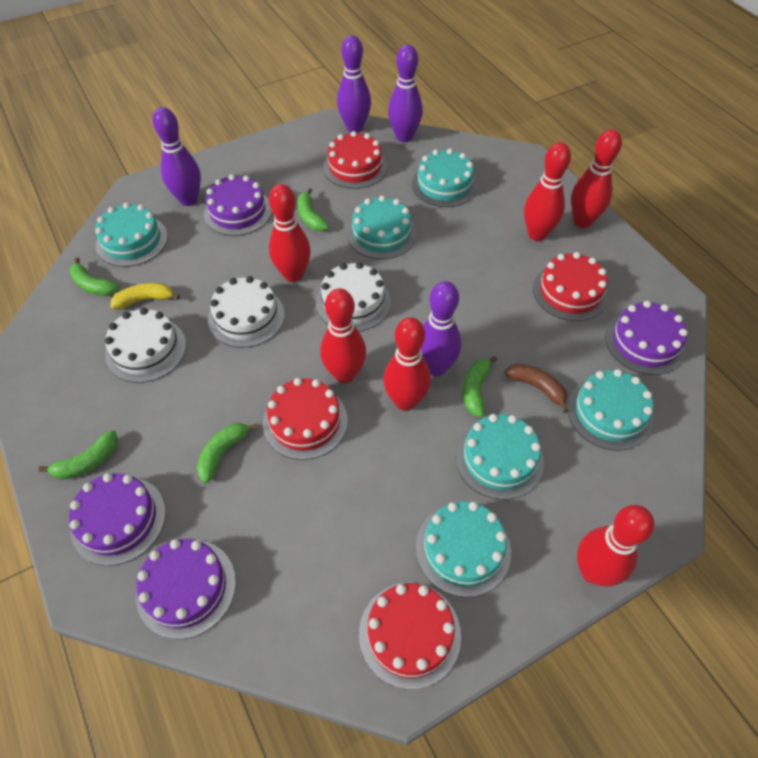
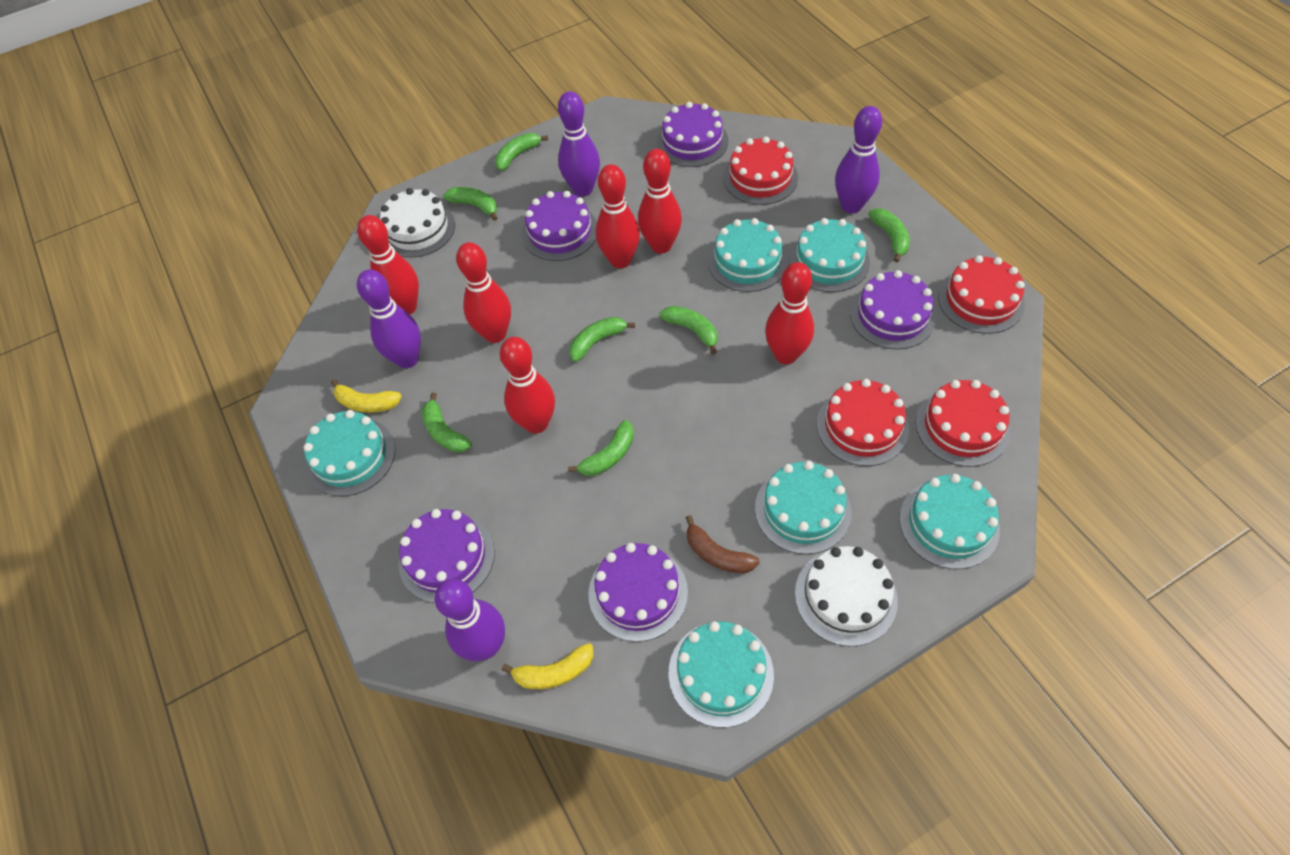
green banana: 5 -> 7
purple cake: 4 -> 5
white cake: 3 -> 2
yellow banana: 1 -> 2

